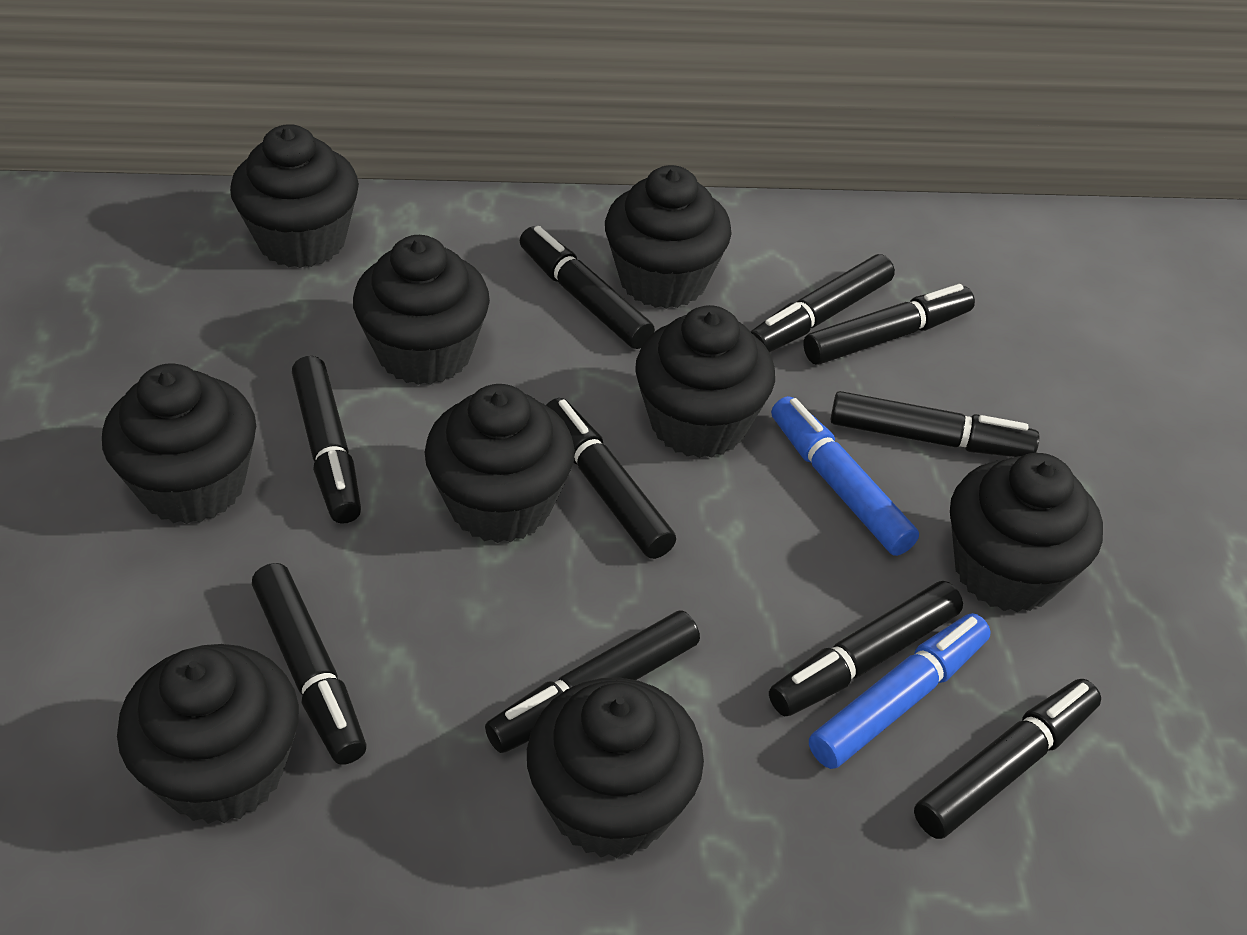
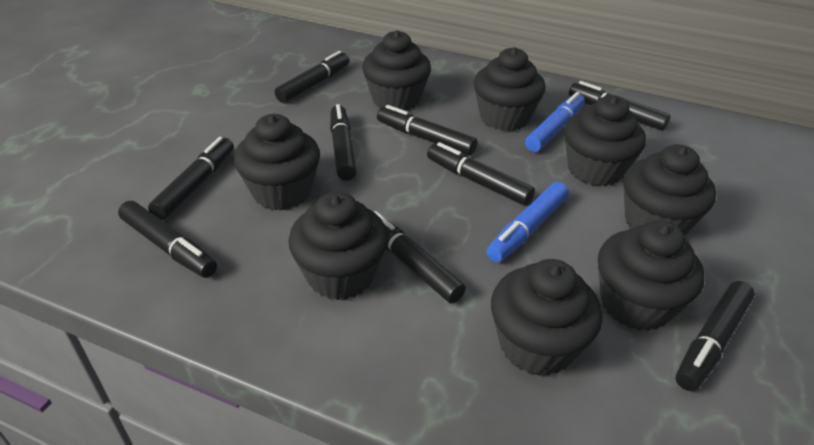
black cupcake: 9 -> 8
black marker: 10 -> 9

